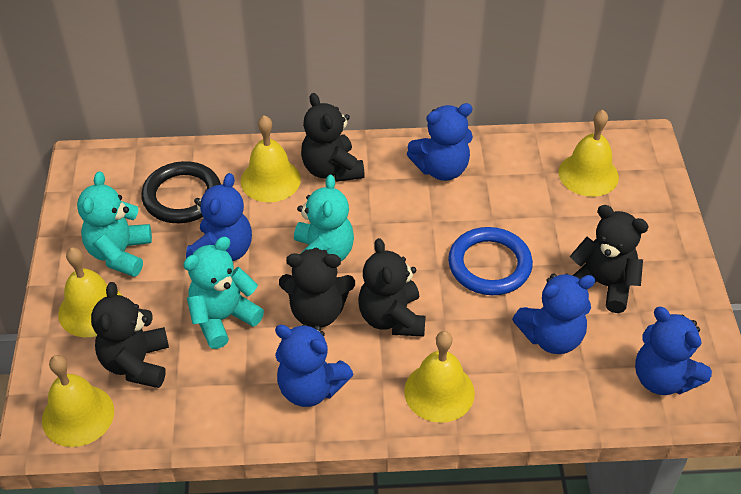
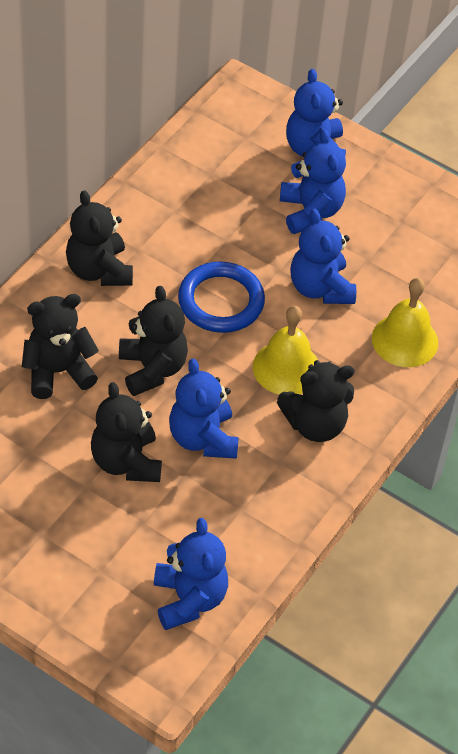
black ring: 1 -> 0
turquoise teddy bear: 3 -> 0
yellow bell: 5 -> 2

